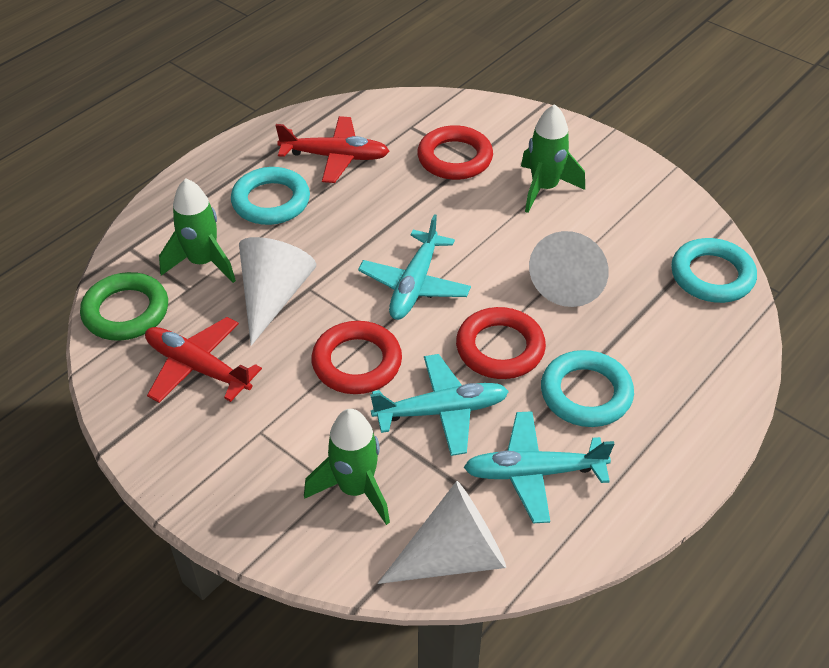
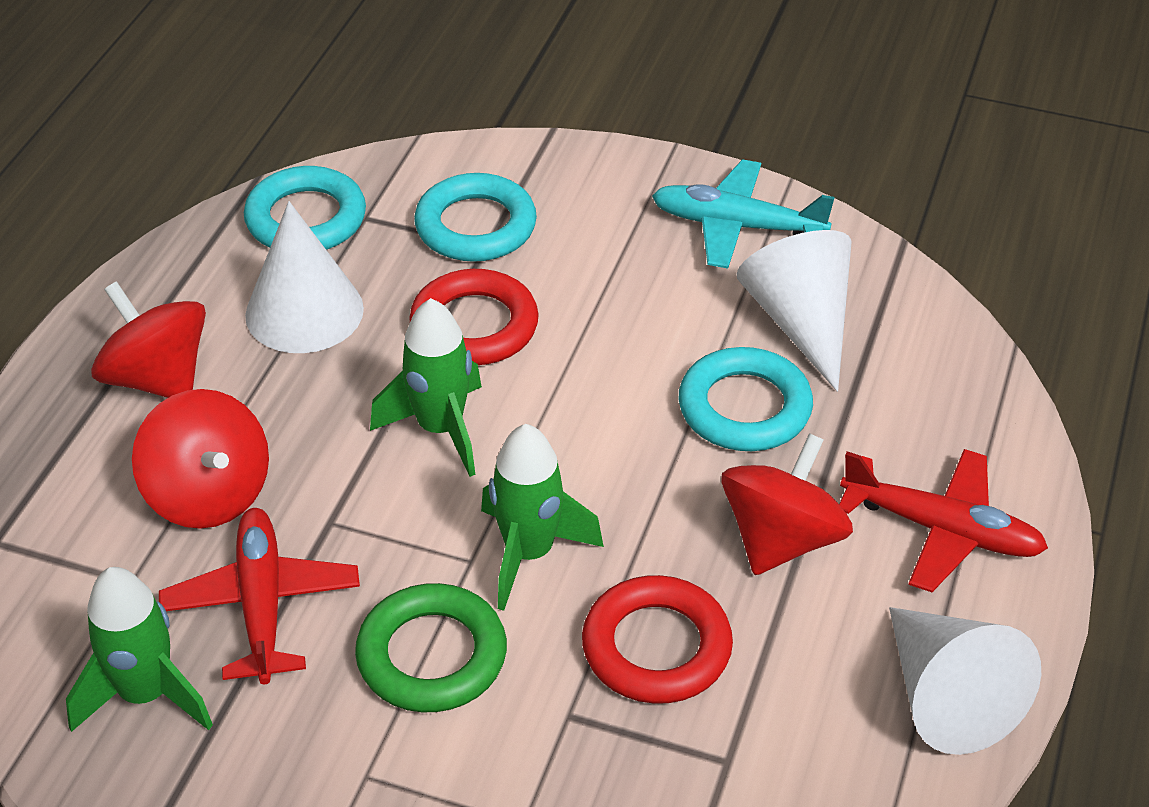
red ring: 3 -> 2
red spinning top: 0 -> 3
turquoise plane: 3 -> 1

